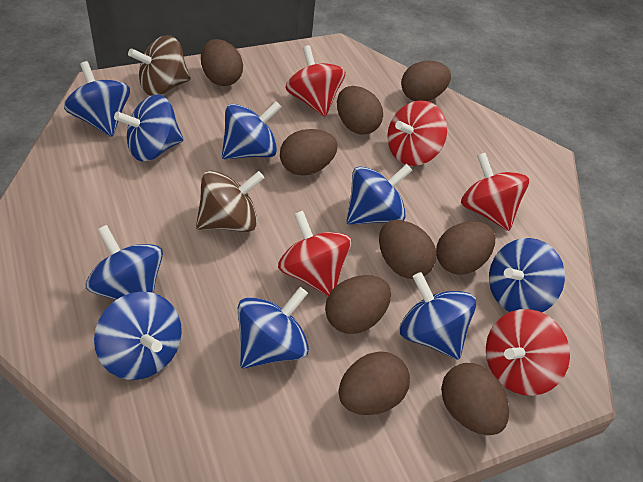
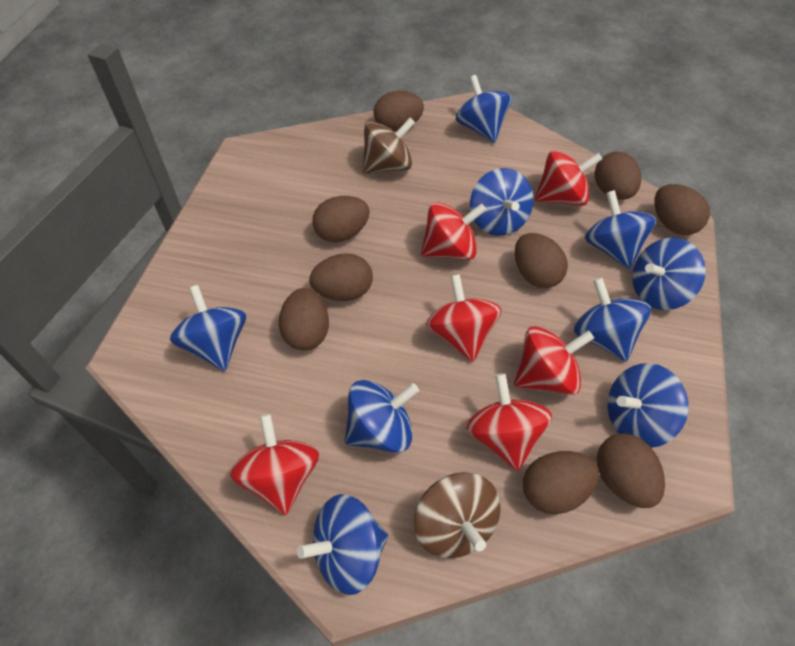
red spinning top: 5 -> 6

